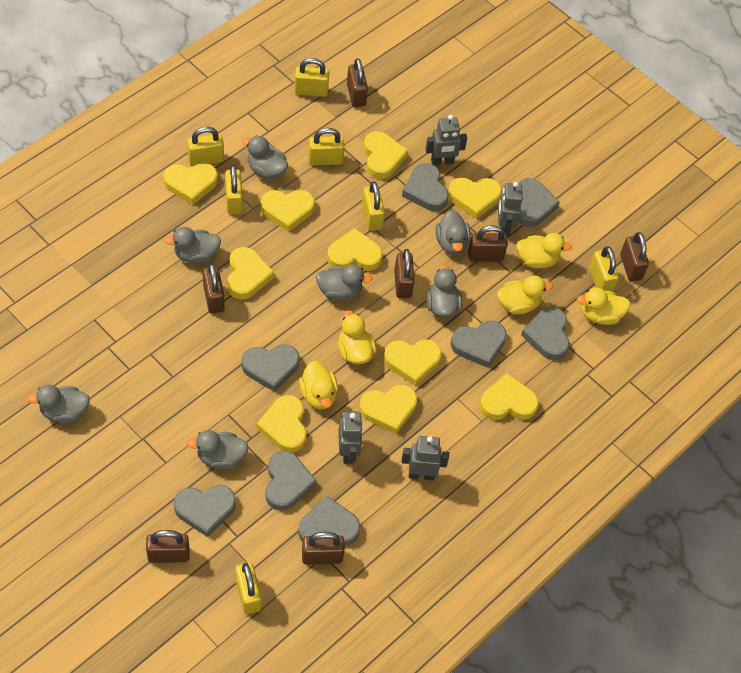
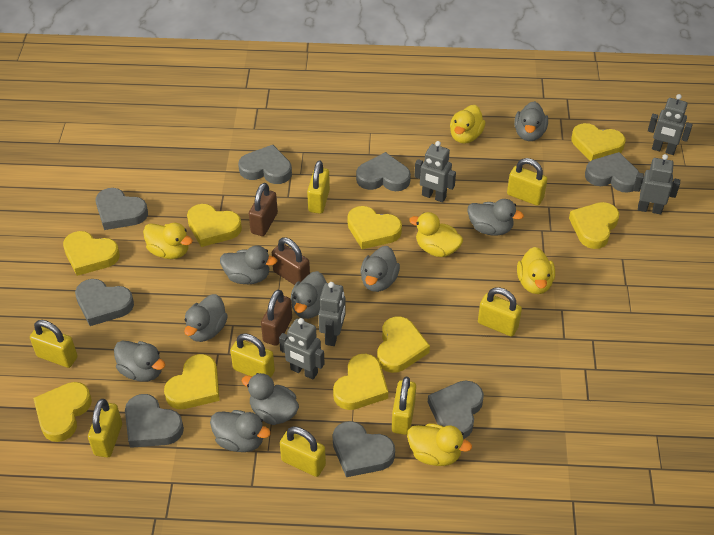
brown padlock: 7 -> 3
grey duck: 7 -> 9
grey robot: 4 -> 5
yellow heart: 10 -> 9
yellow padlock: 7 -> 8

